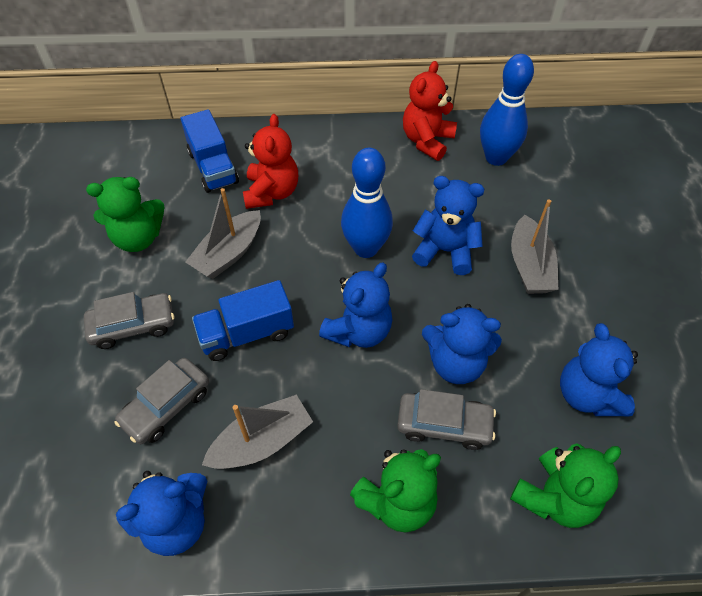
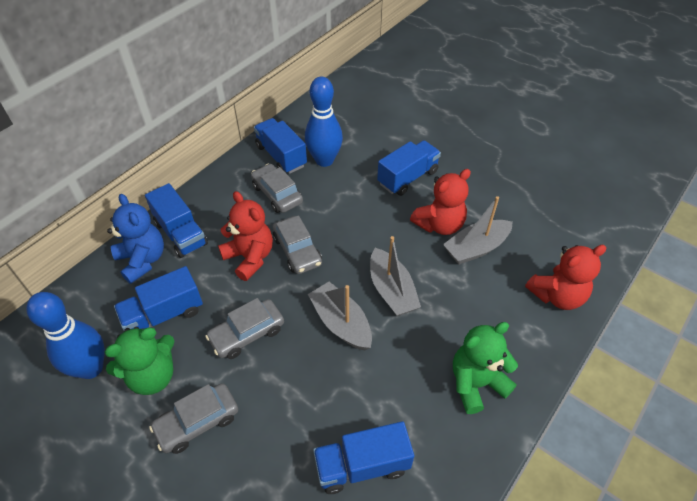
blue teddy bear: 5 -> 1
blue truck: 2 -> 5
green teddy bear: 3 -> 2
grey car: 3 -> 4
red teddy bear: 2 -> 3

